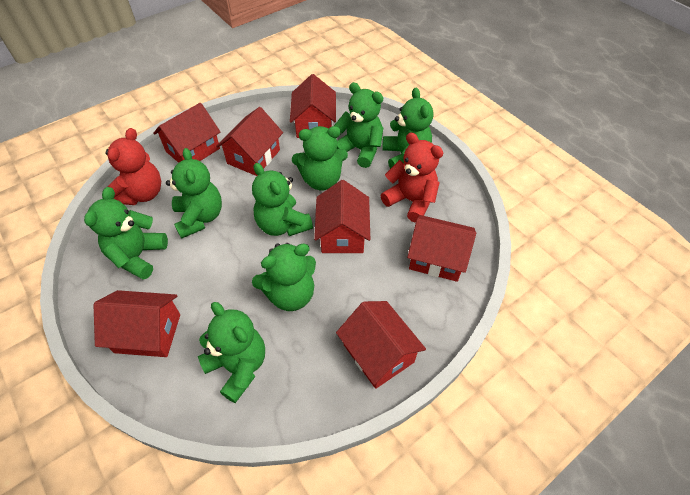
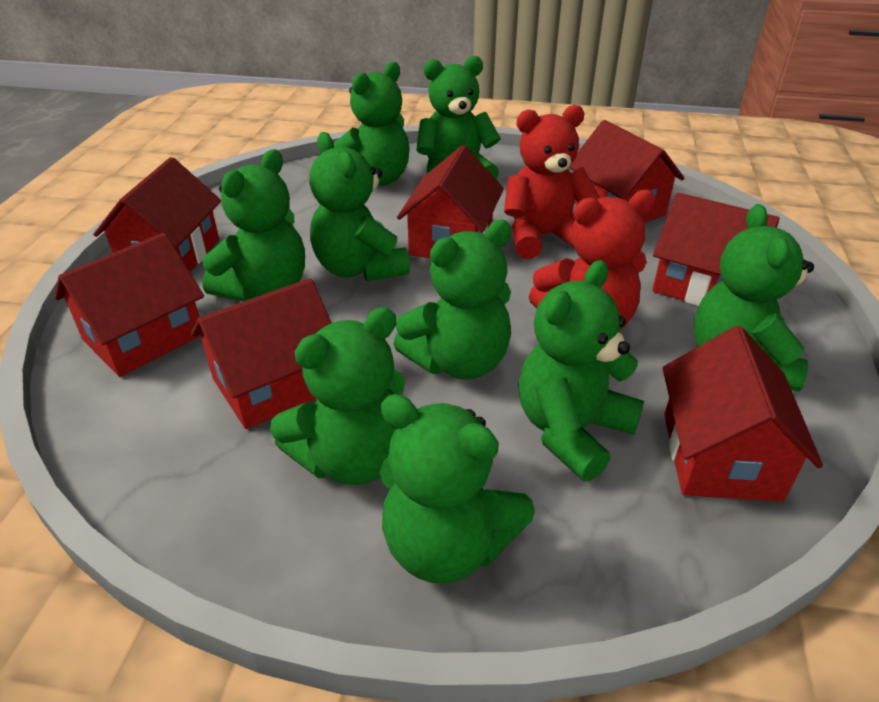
green teddy bear: 8 -> 9

